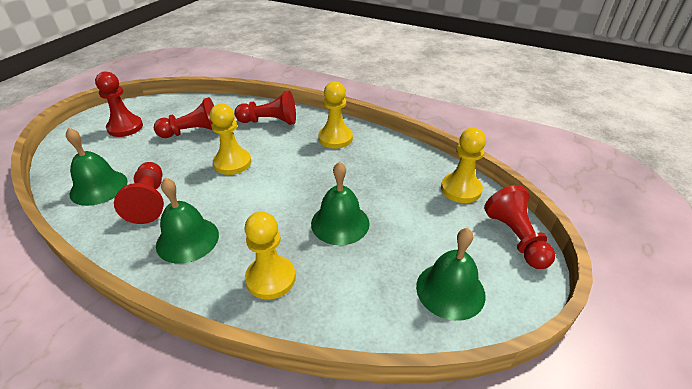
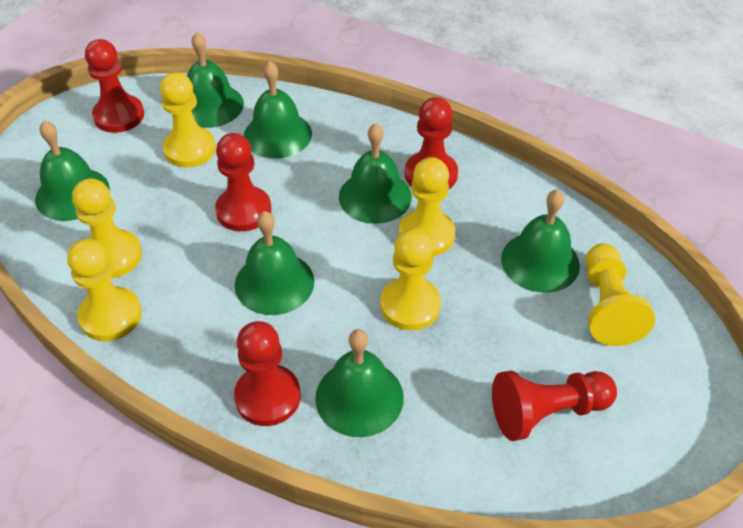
green bell: 4 -> 7
yellow pawn: 4 -> 6

